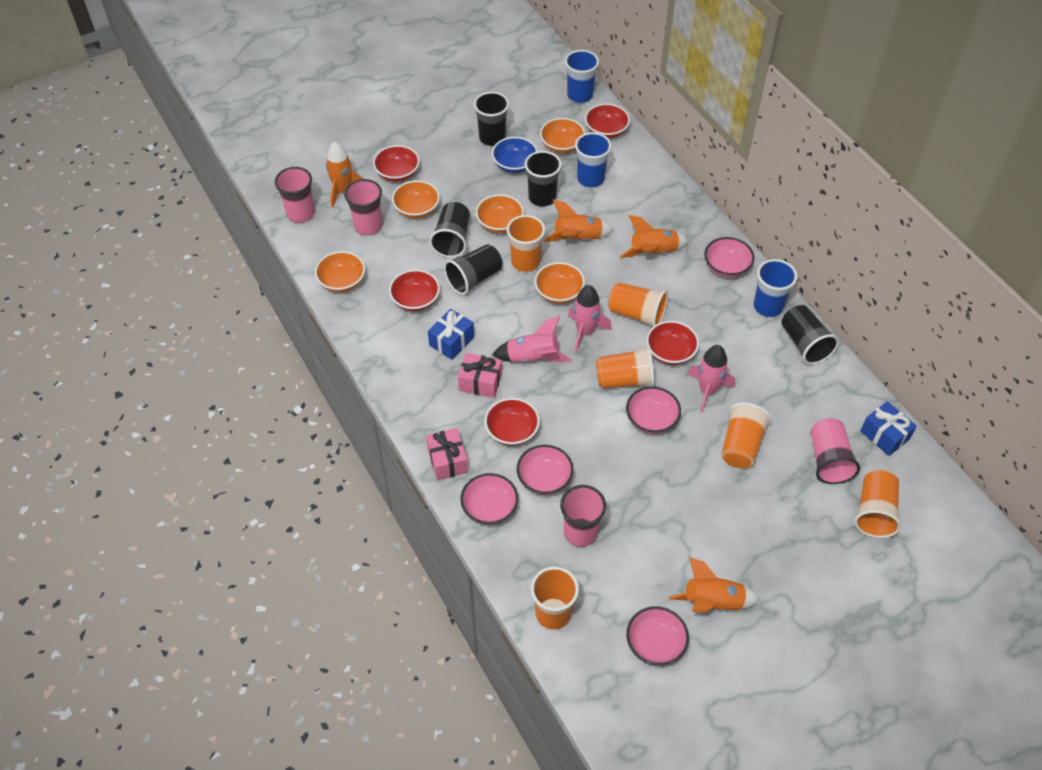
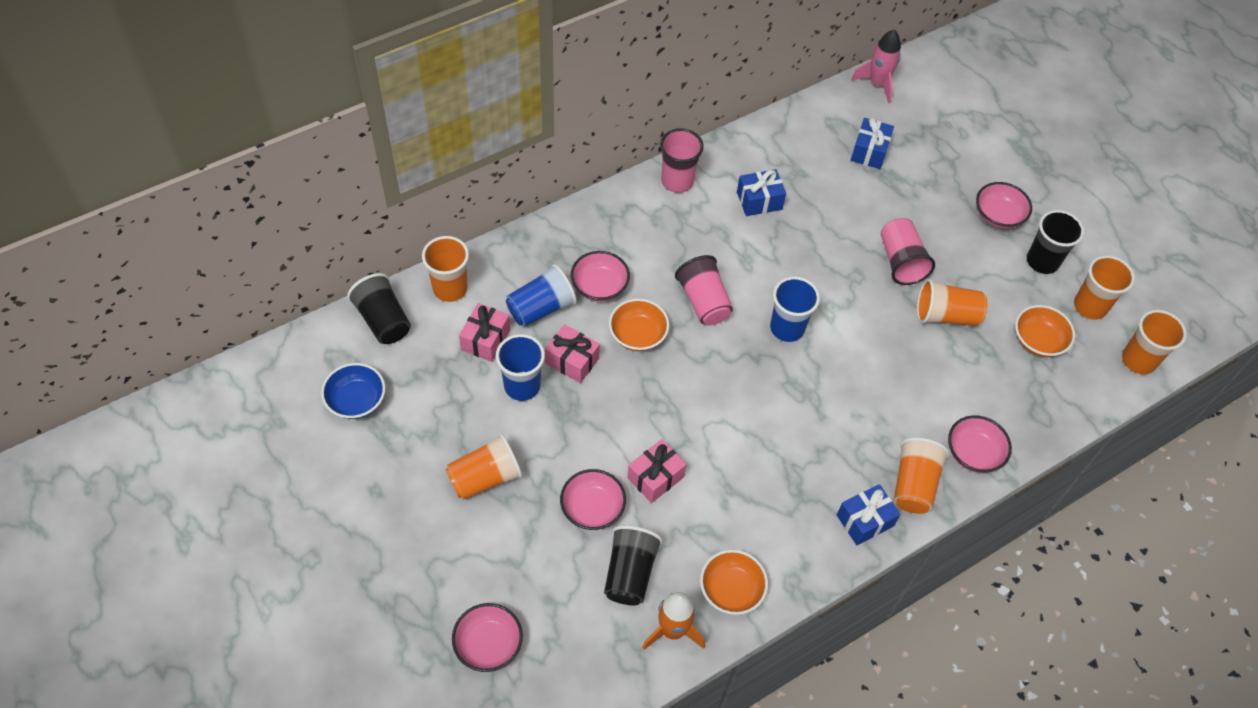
black cup: 5 -> 3
blue gift: 2 -> 3
orange bowl: 5 -> 3
orange rocket: 4 -> 1
pink cup: 4 -> 3
pink gift: 2 -> 3
pink rocket: 3 -> 1
red bowl: 5 -> 0

